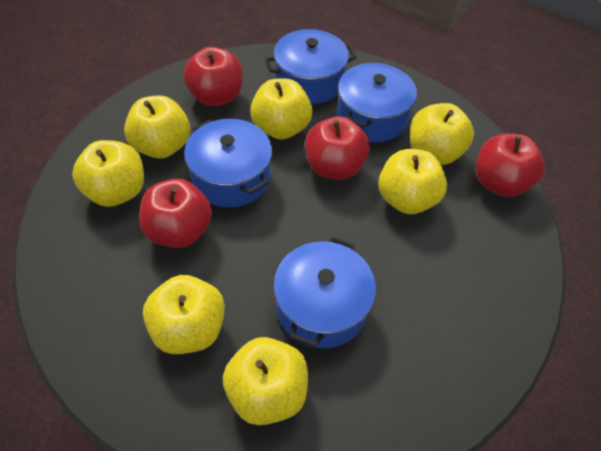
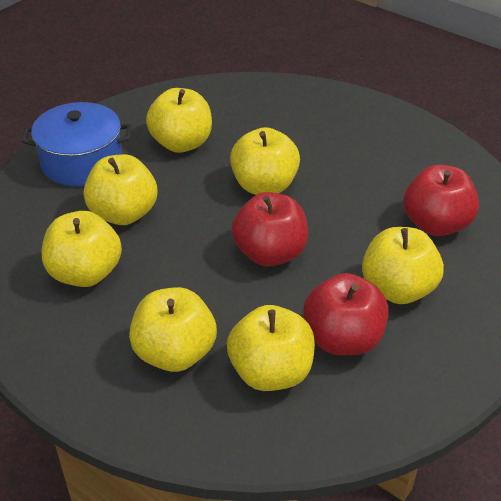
blue pot: 4 -> 1
red apple: 4 -> 3

